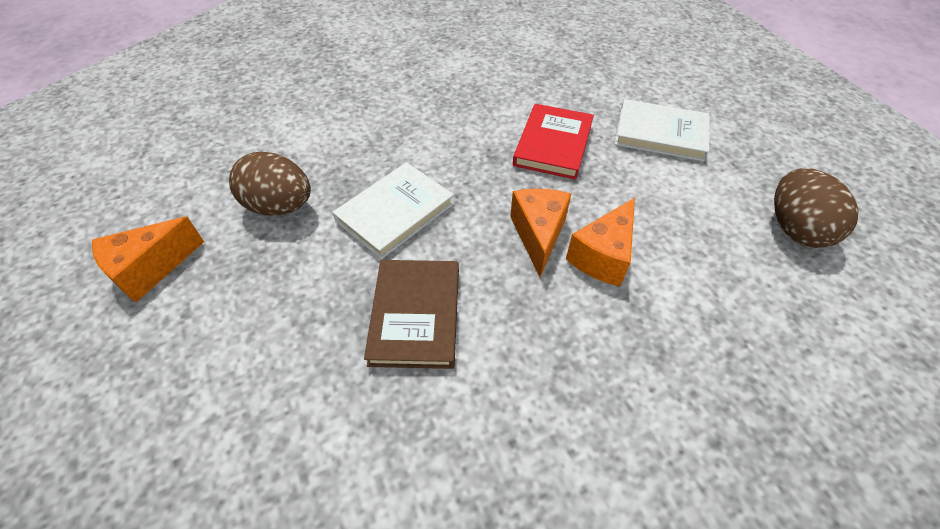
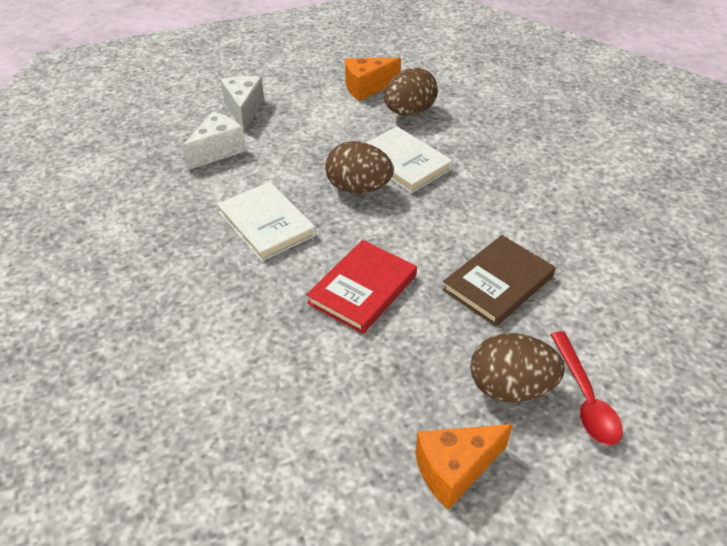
brown egg: 2 -> 3
orange cheese: 3 -> 2
red spoon: 0 -> 1
white cheese: 0 -> 2

